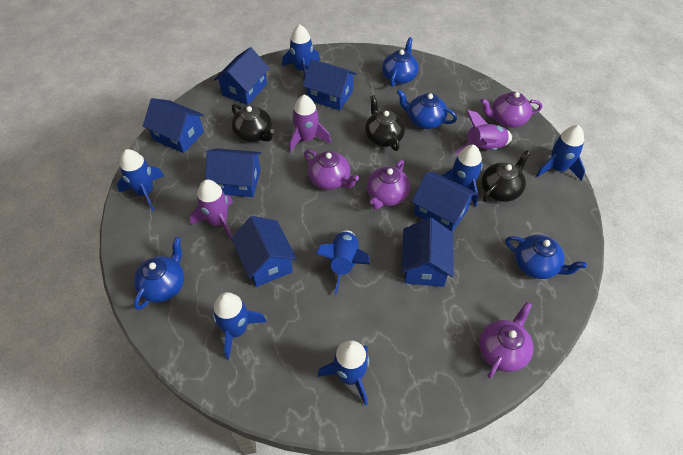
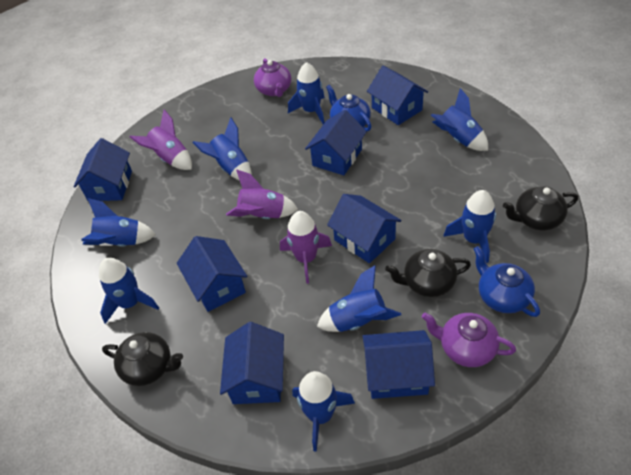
blue rocket: 7 -> 8
blue teapot: 4 -> 2
purple teapot: 4 -> 2

